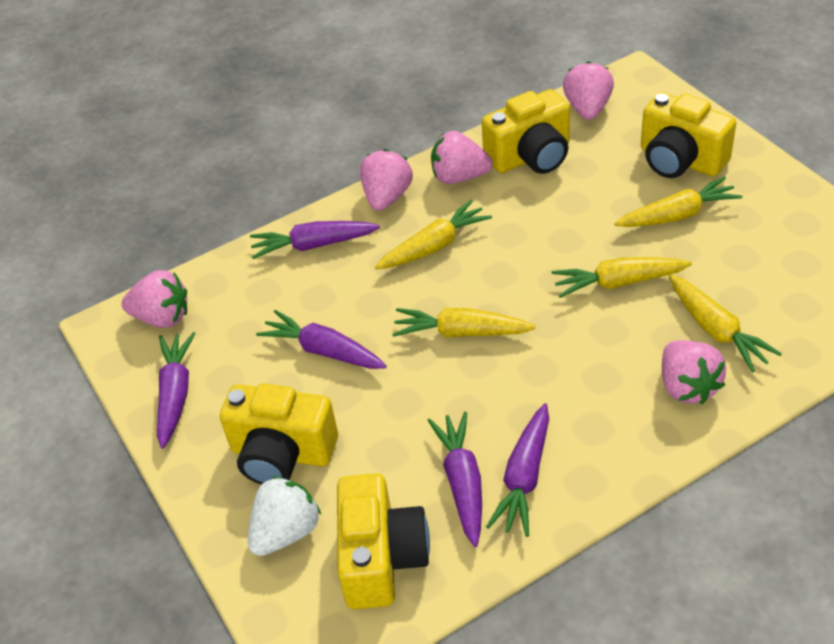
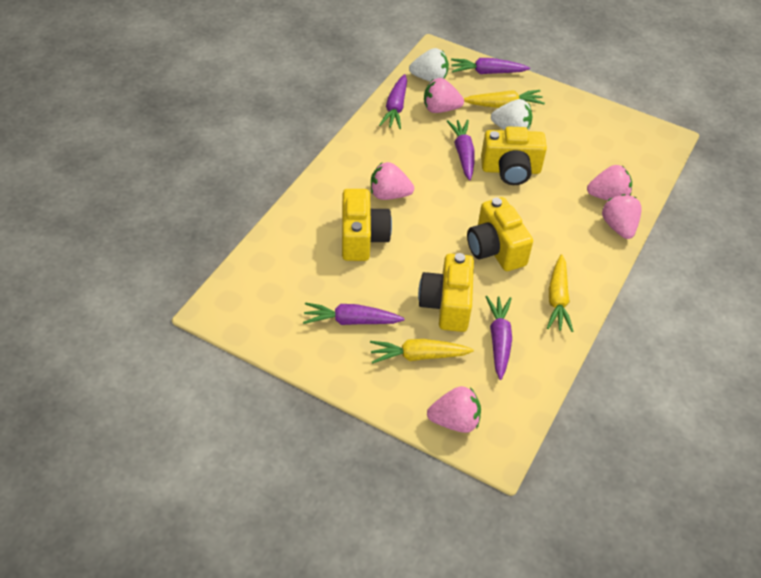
white strawberry: 1 -> 2
yellow carrot: 5 -> 3

